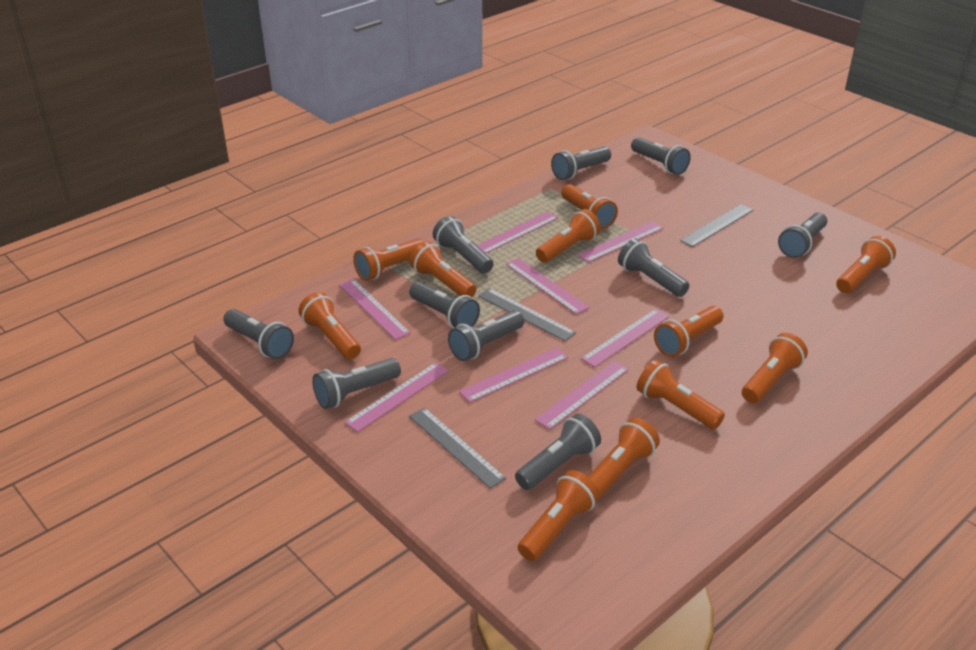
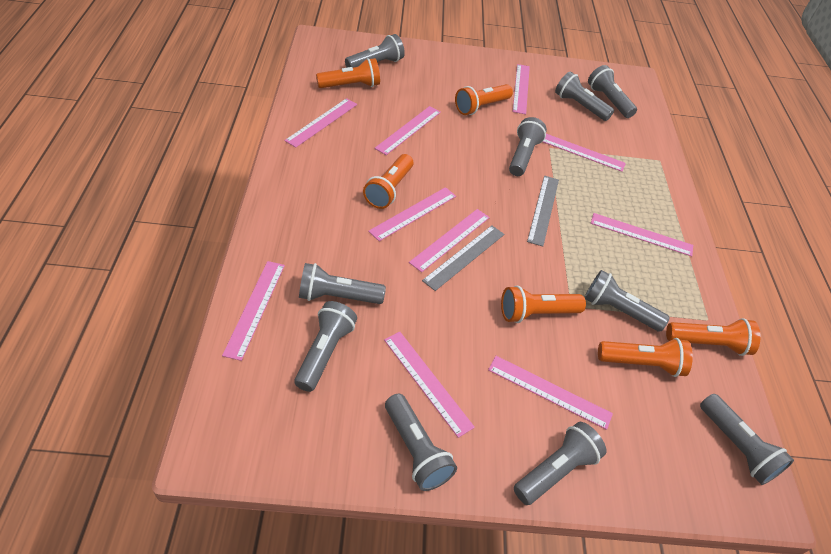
grey ruler: 3 -> 2
orange flashlight: 11 -> 6
pink ruler: 8 -> 10

